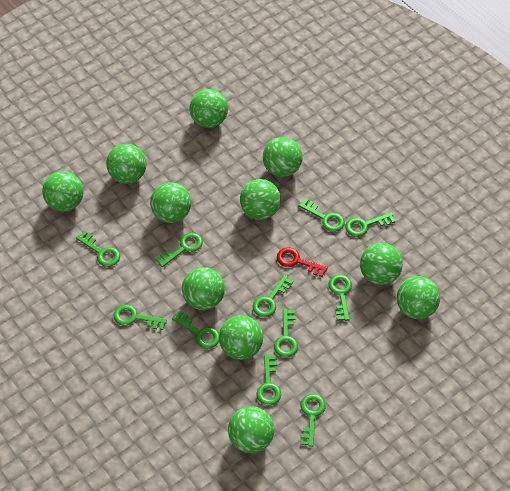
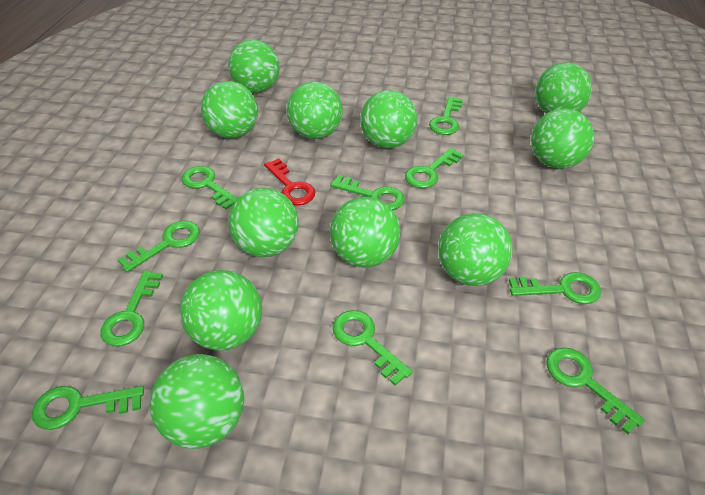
green key: 11 -> 10

